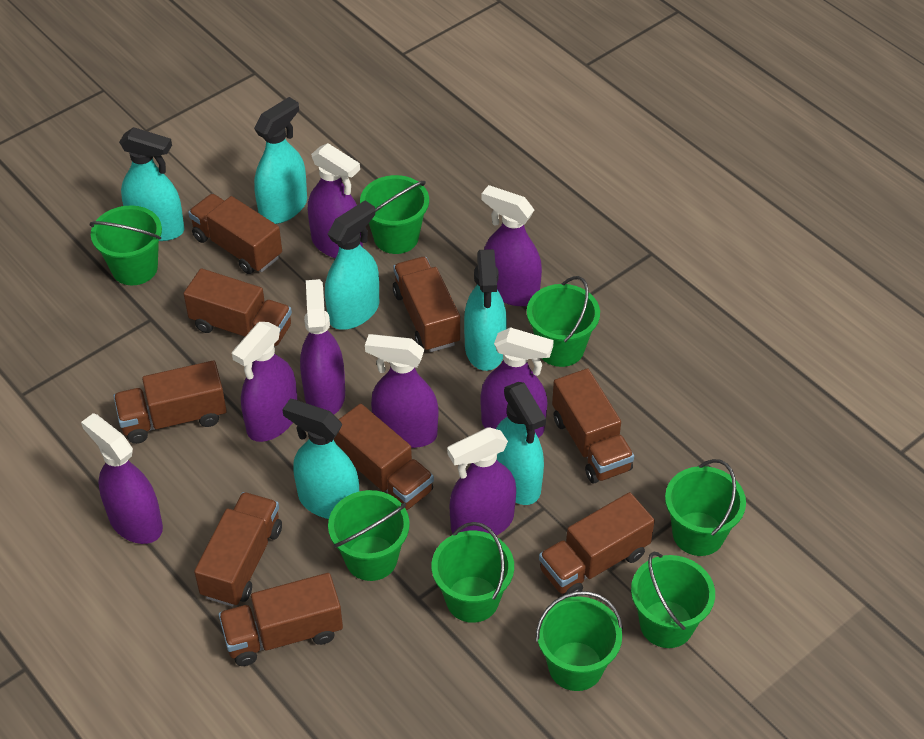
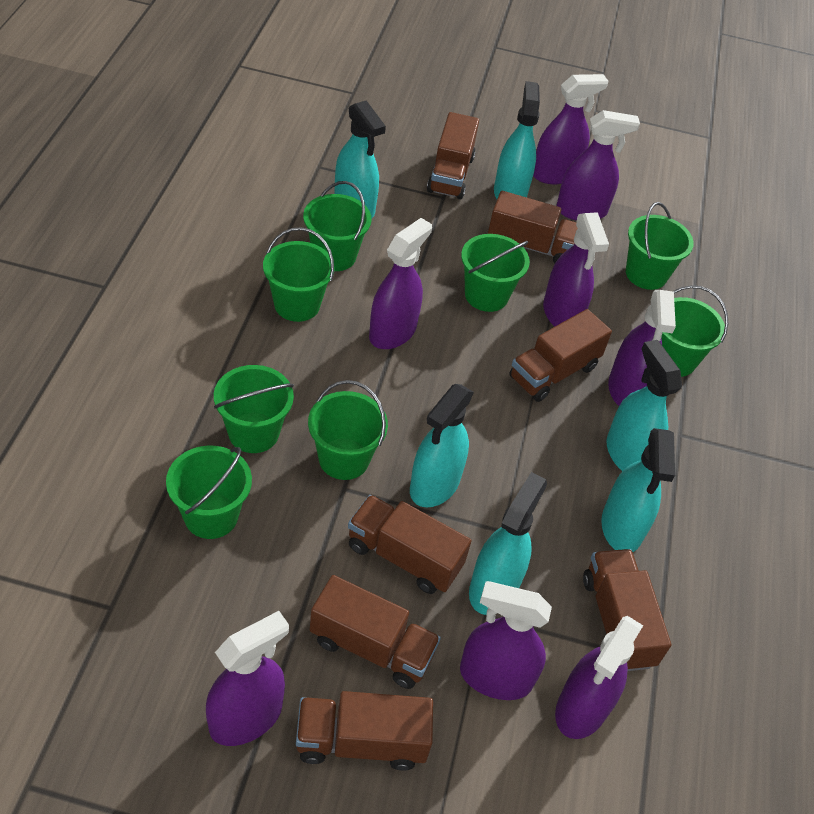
brown truck: 9 -> 7

